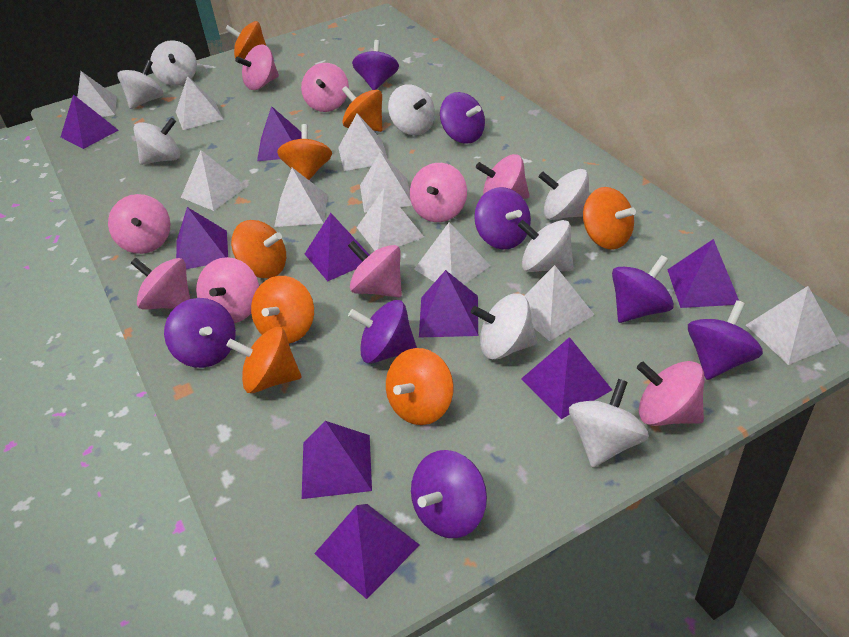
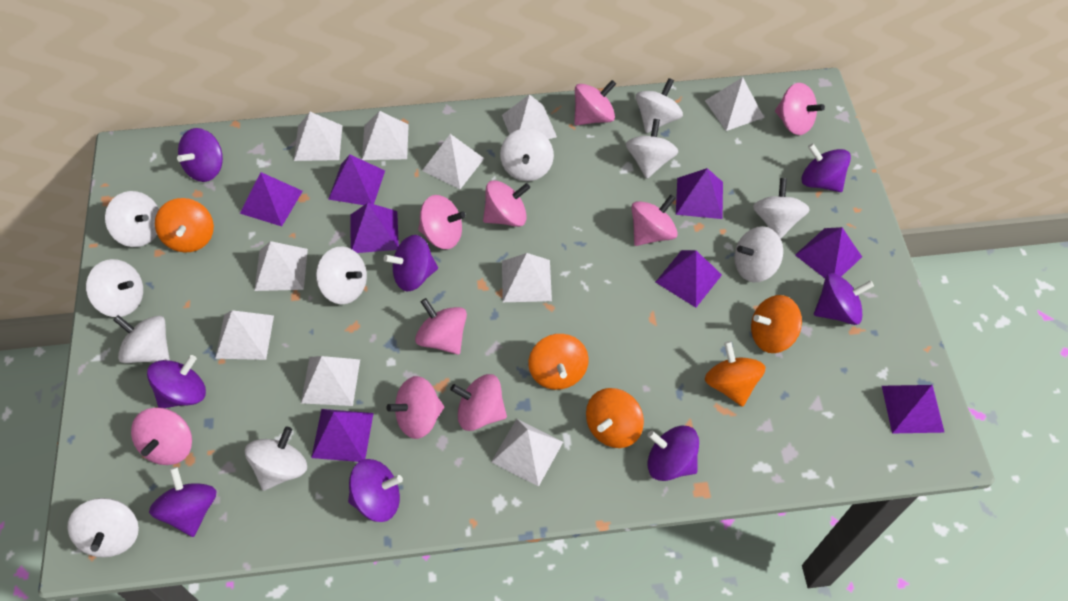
orange spinning top: 8 -> 5
purple pyramid: 9 -> 8
white spinning top: 8 -> 11

